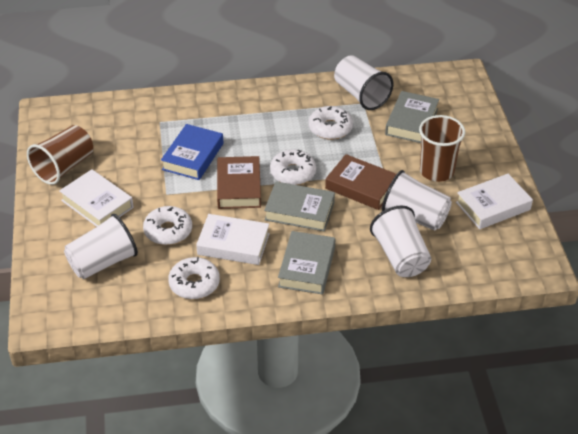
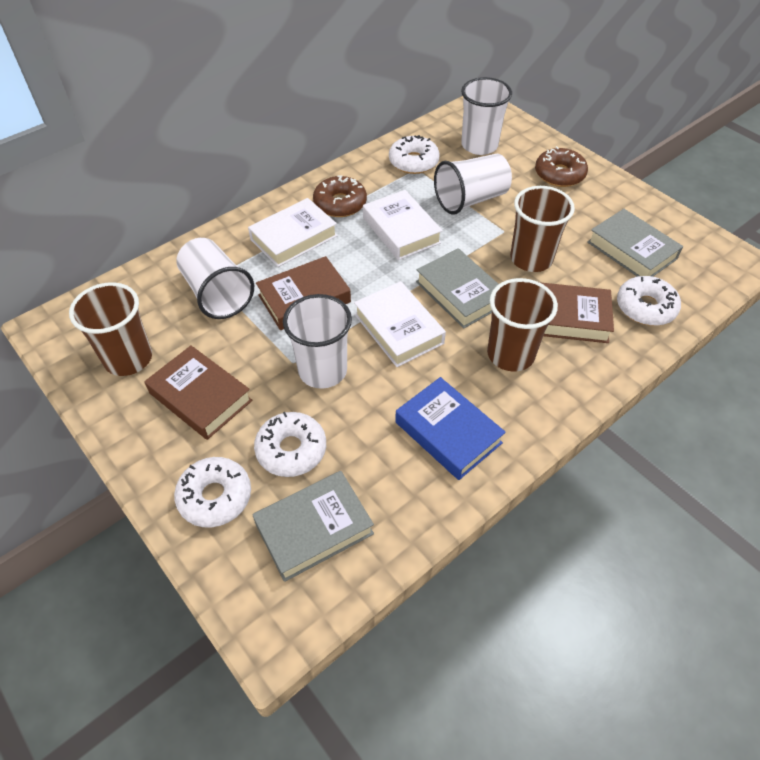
brown book: 2 -> 3
brown cup: 2 -> 3
brown donut: 0 -> 2

